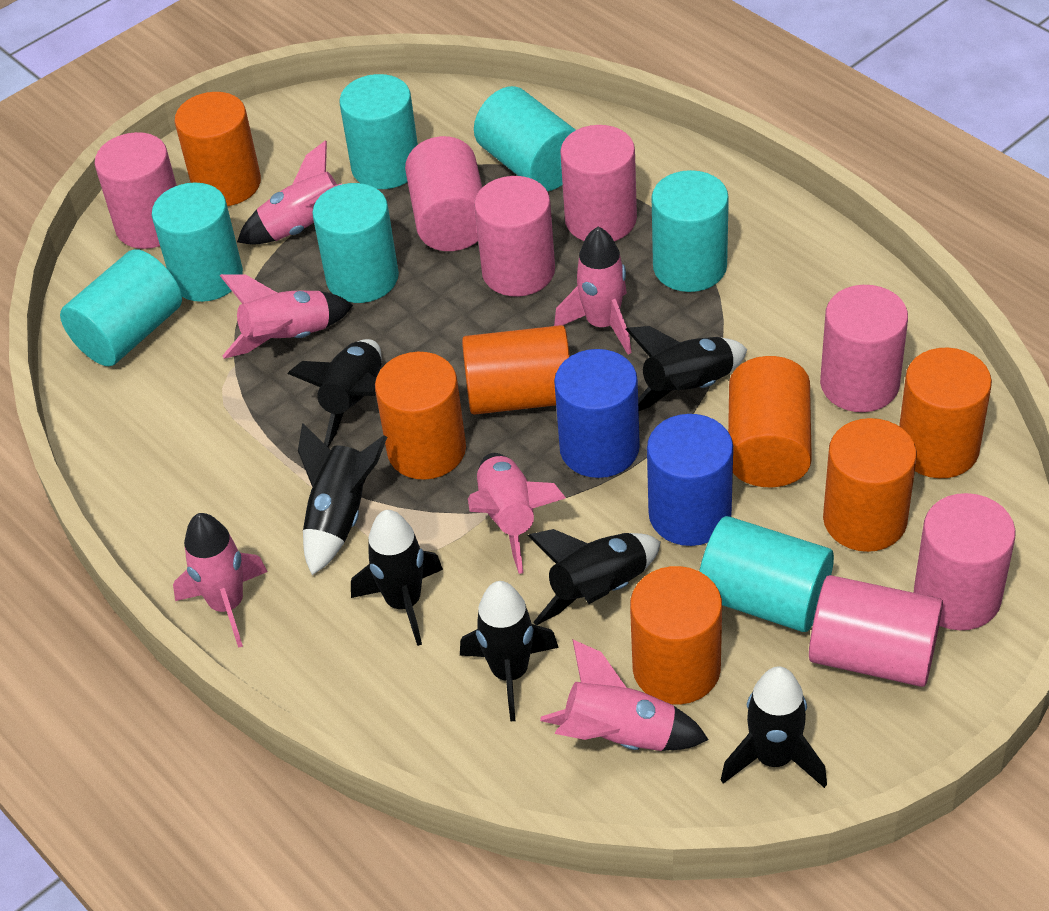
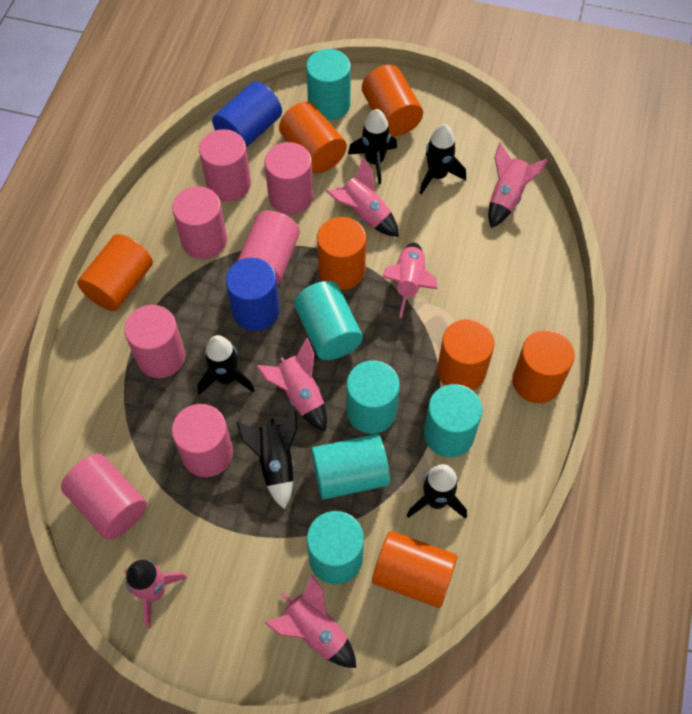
black rocket: 7 -> 5
turquoise cylinder: 7 -> 6

